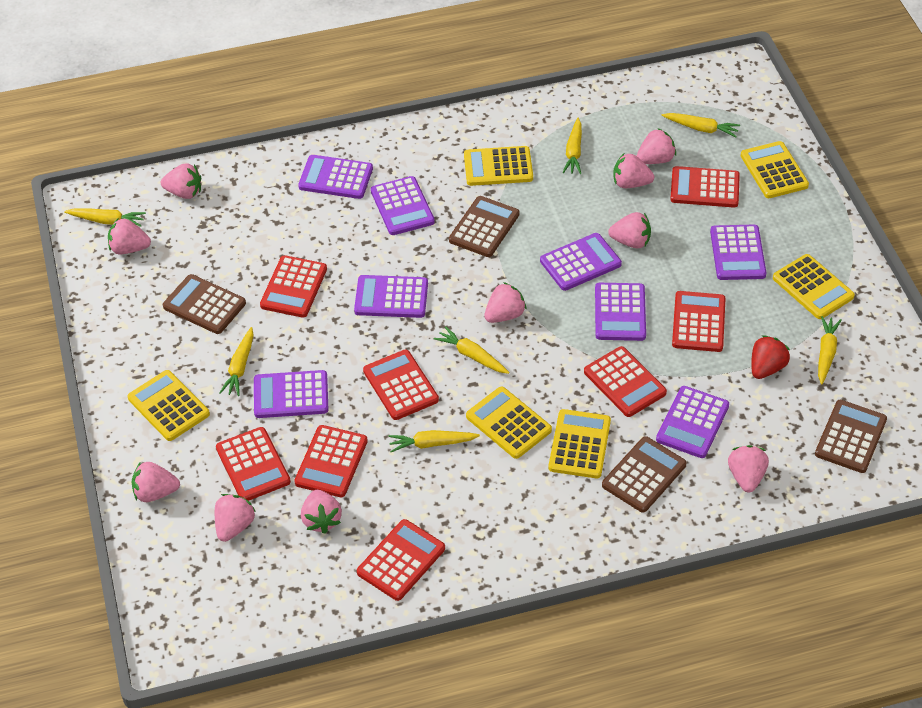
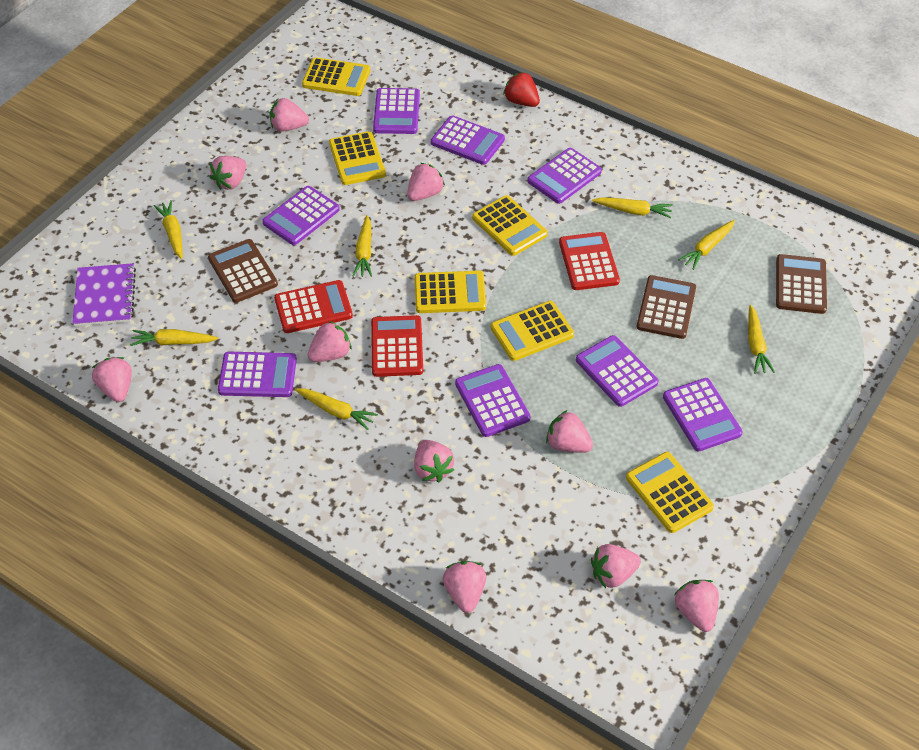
brown calculator: 4 -> 3
purple notebook: 0 -> 1
red calculator: 8 -> 3

